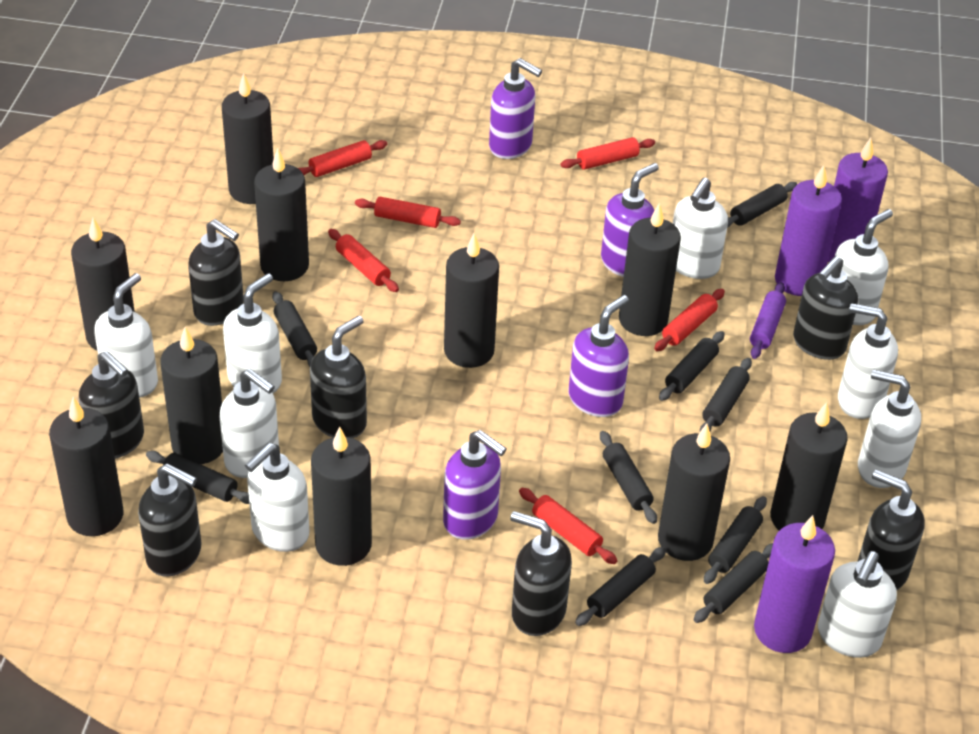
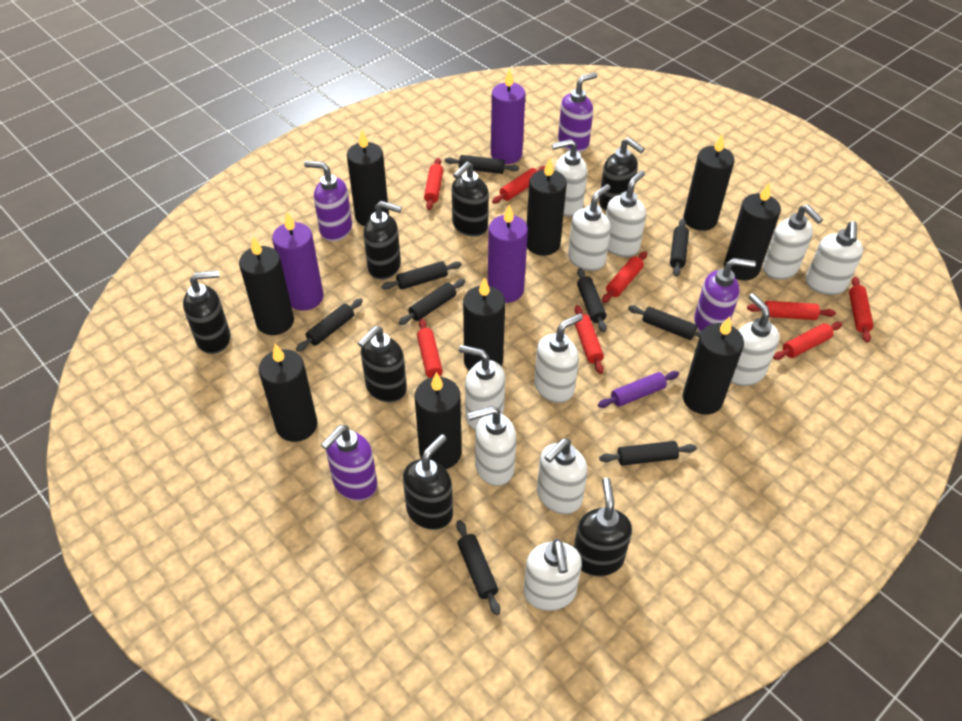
black candle: 10 -> 9
red rolling pin: 6 -> 8
white soap dispenser: 9 -> 11

